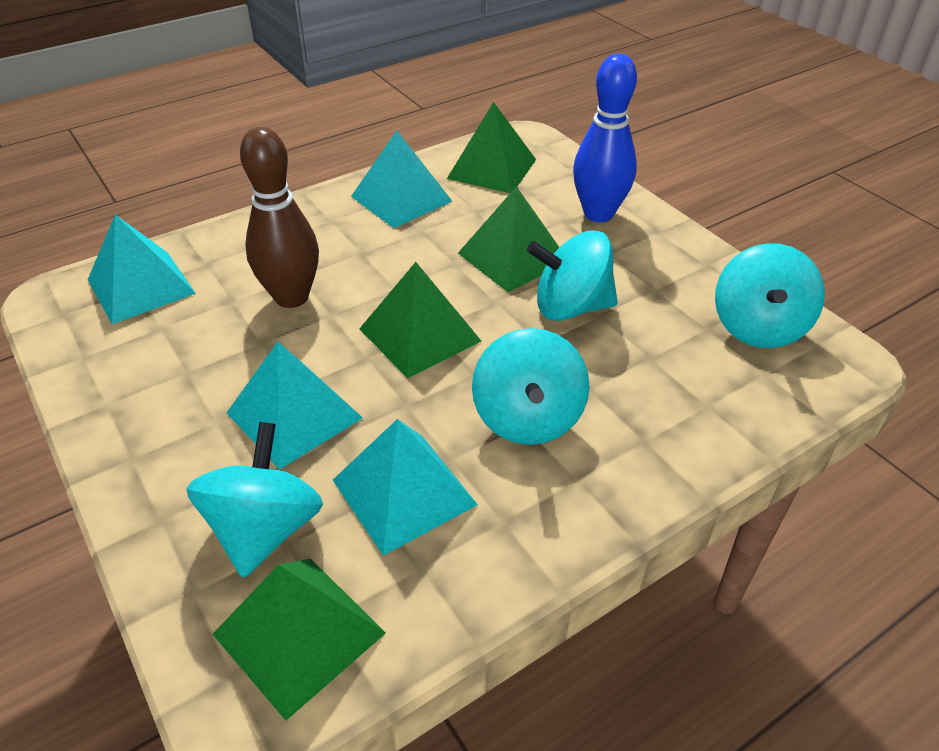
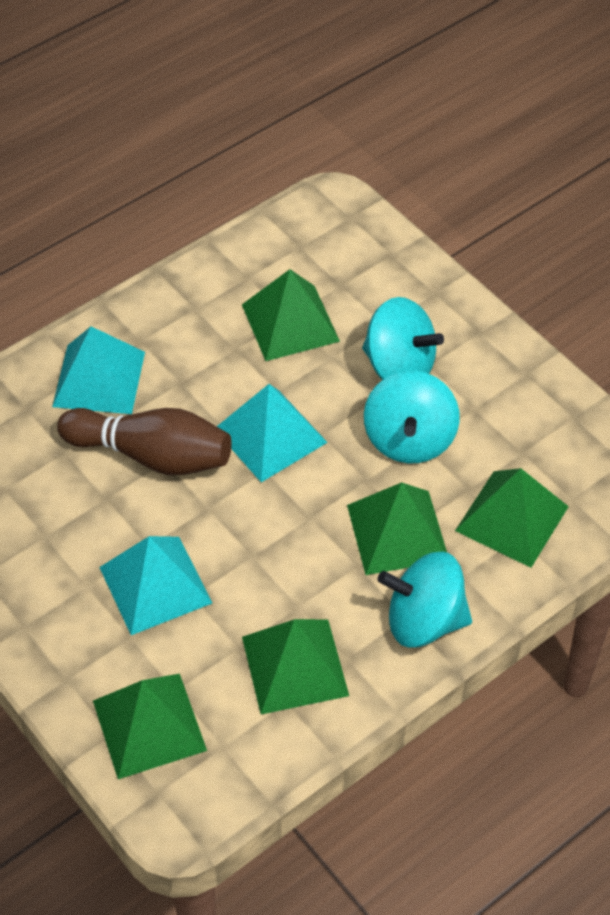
blue bowling pin: 1 -> 0
green pyramid: 4 -> 5
turquoise pyramid: 4 -> 3
turquoise spinning top: 4 -> 3

